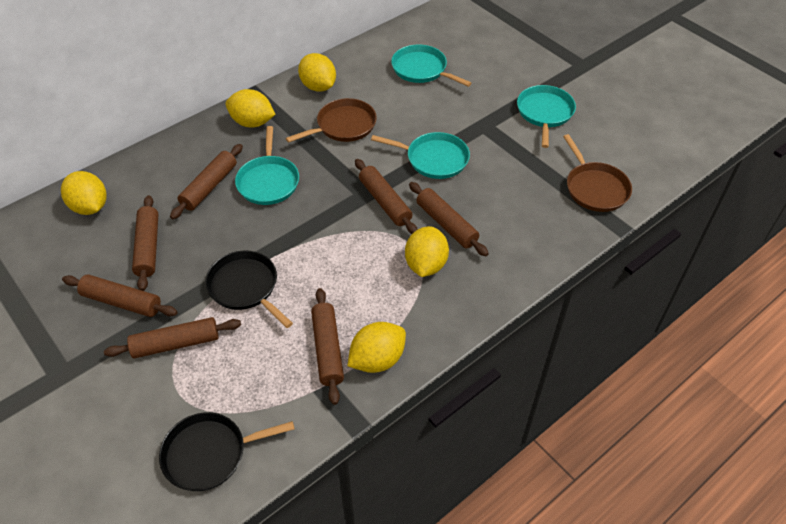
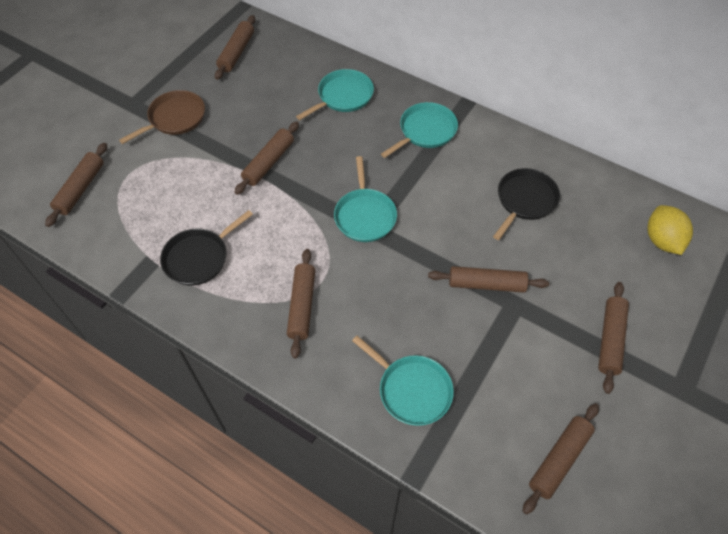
brown pan: 2 -> 1
yellow lemon: 5 -> 1

